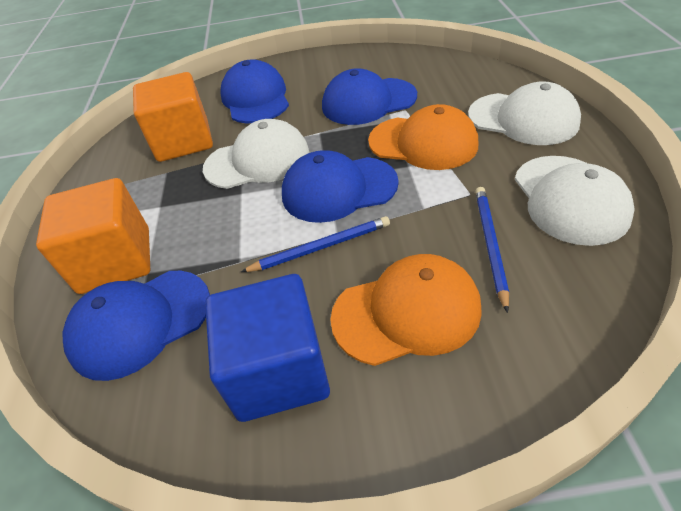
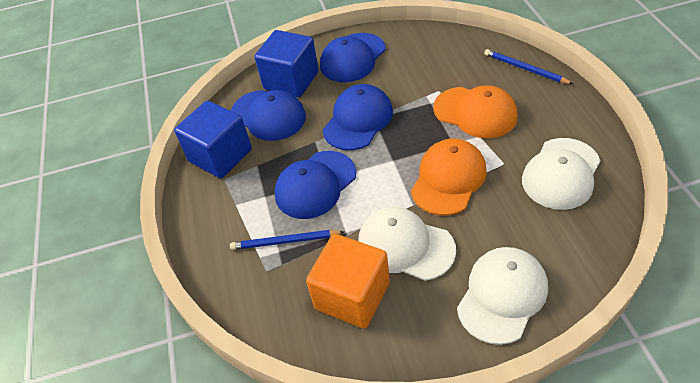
blue cube: 1 -> 2
orange cube: 2 -> 1

